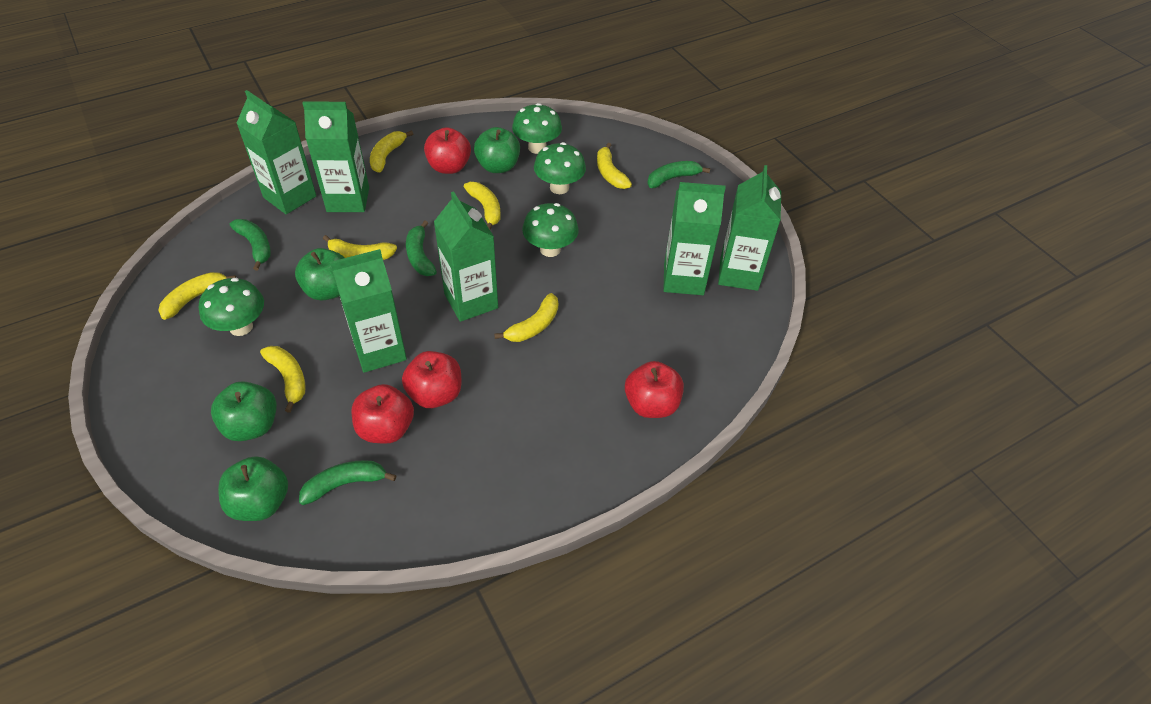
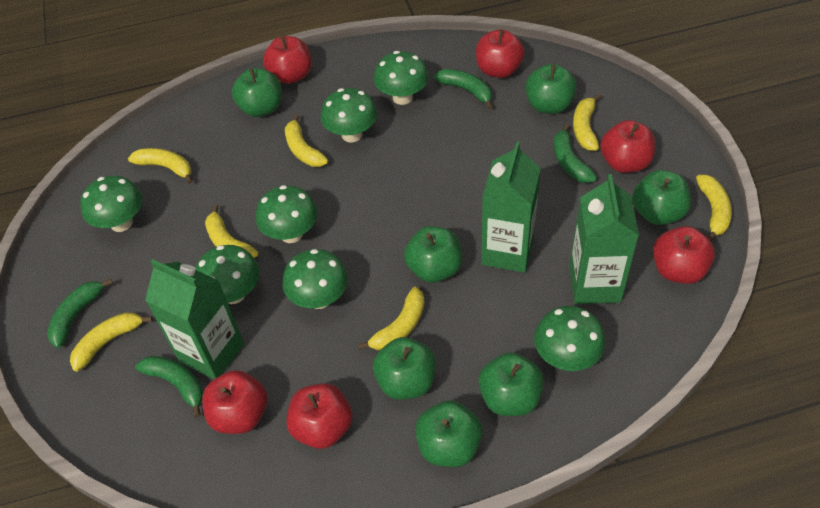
green apple: 4 -> 7
green carton: 6 -> 3
green mushroom: 4 -> 7
red apple: 4 -> 6

